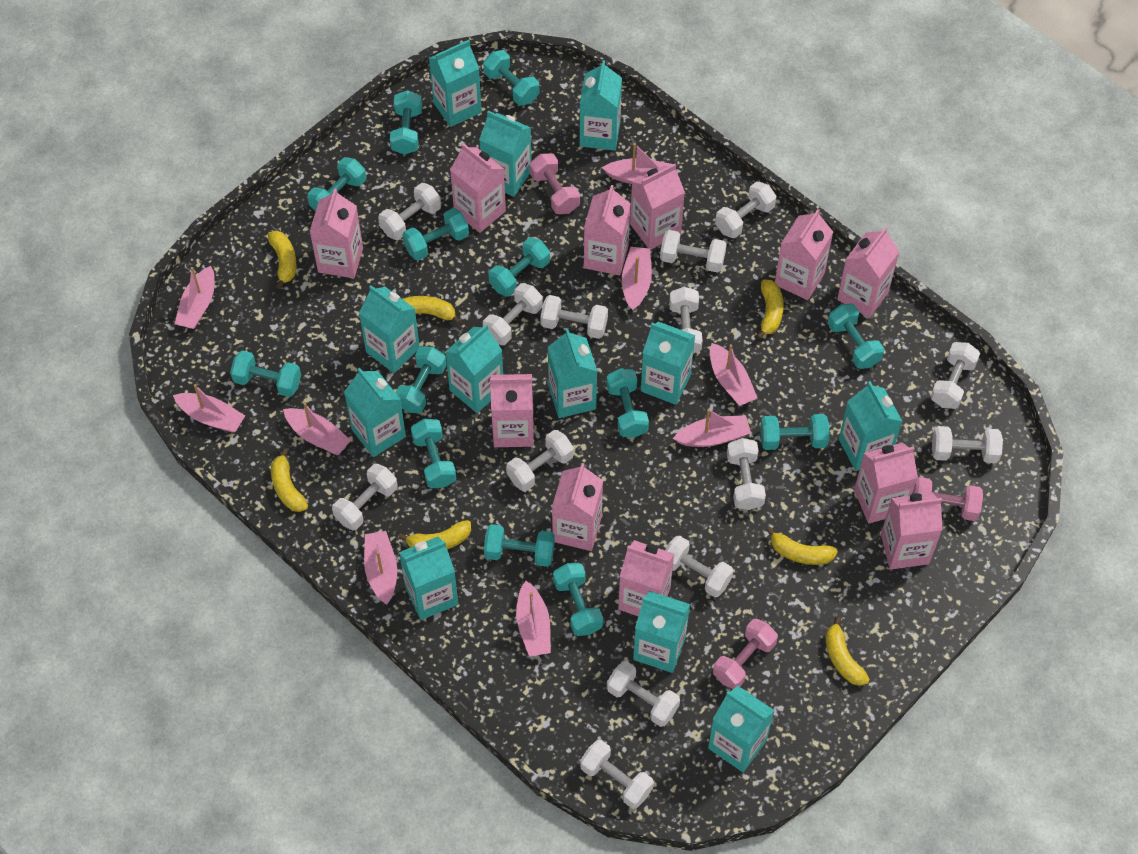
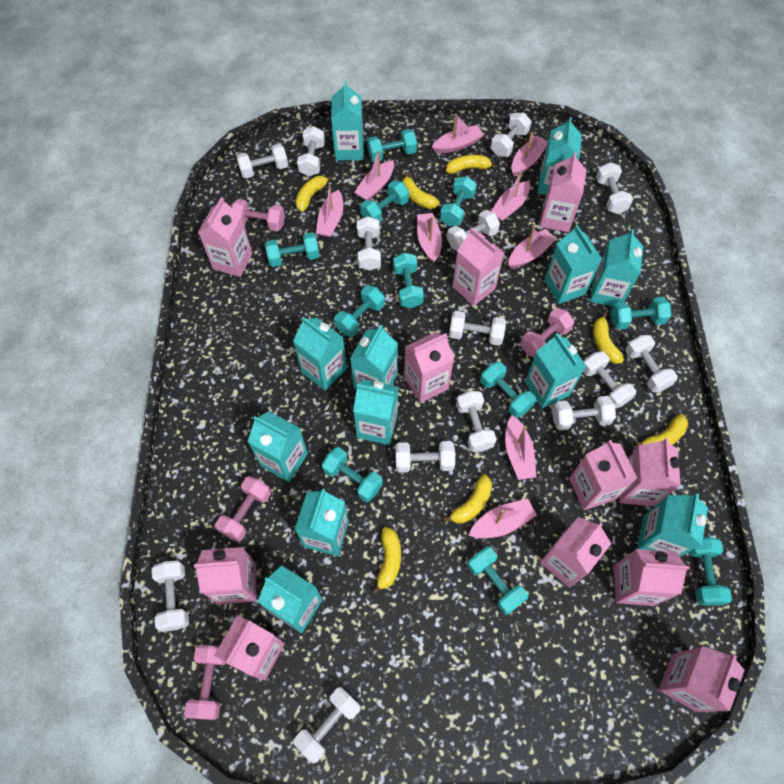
pink dumbbell: 3 -> 4
turquoise dumbbell: 13 -> 11

